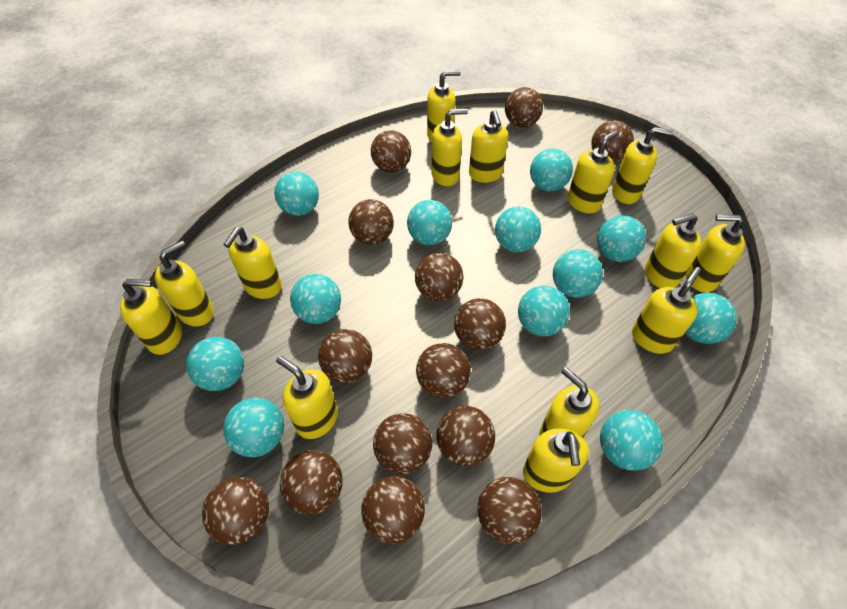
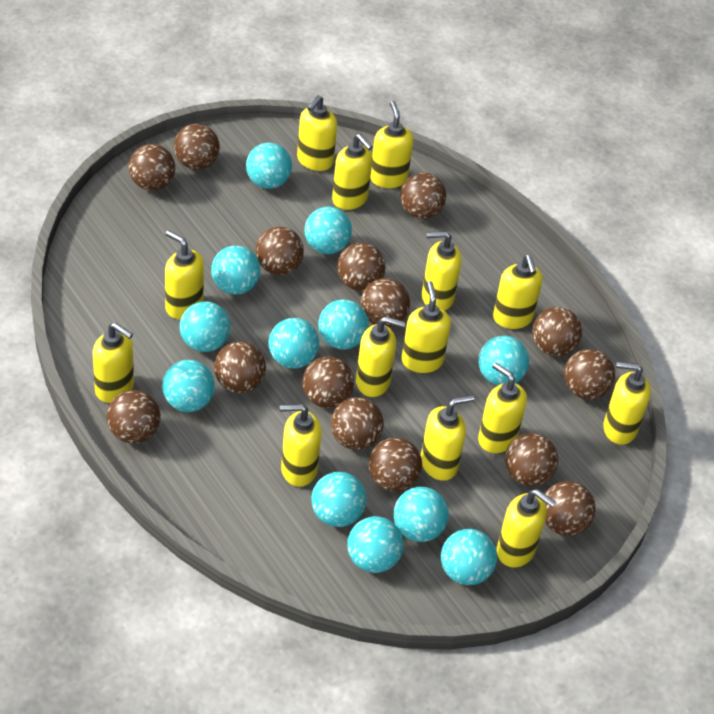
brown ball: 14 -> 15

